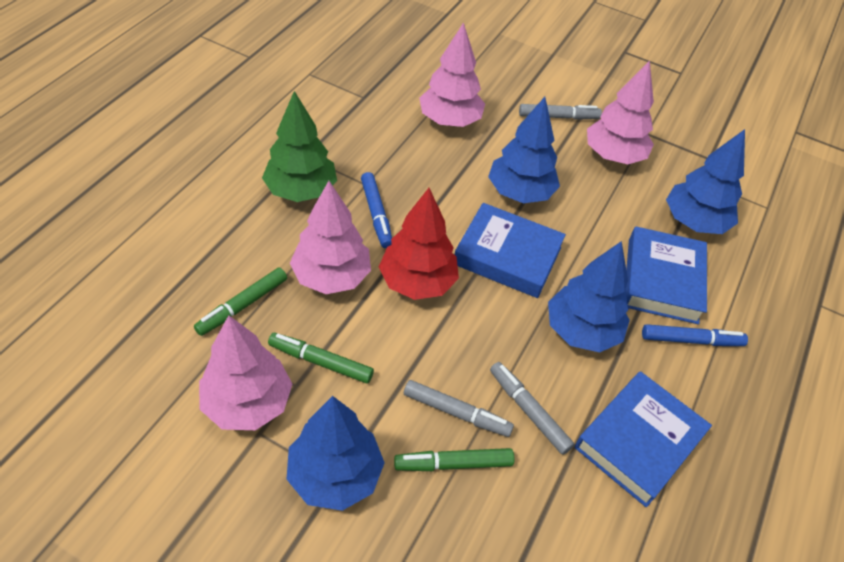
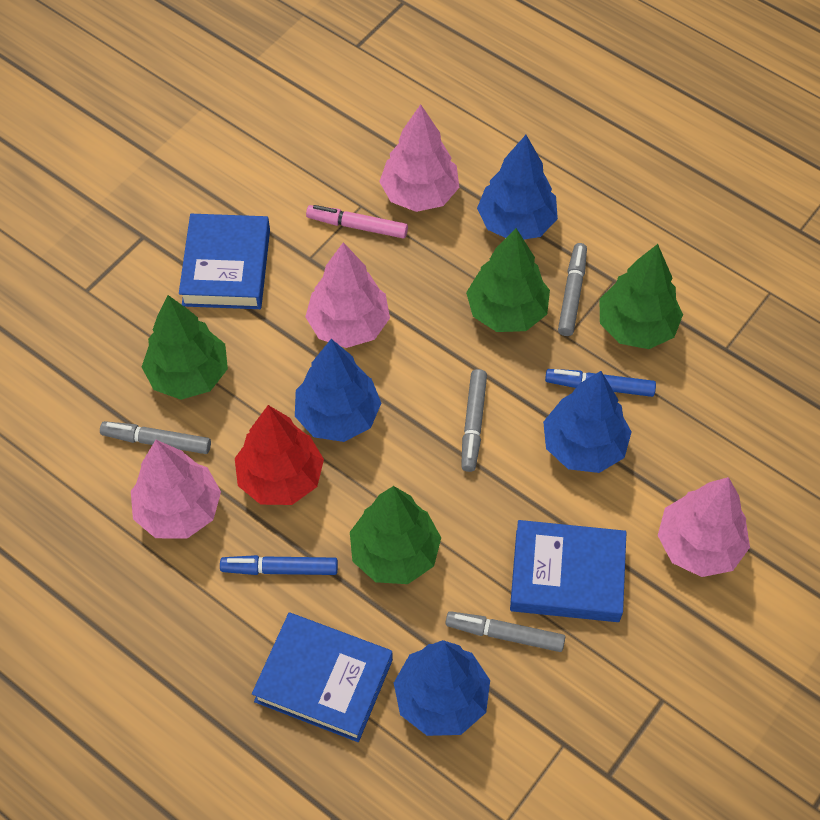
green marker: 3 -> 0
green tree: 1 -> 4
grey marker: 3 -> 4
pink marker: 0 -> 1

